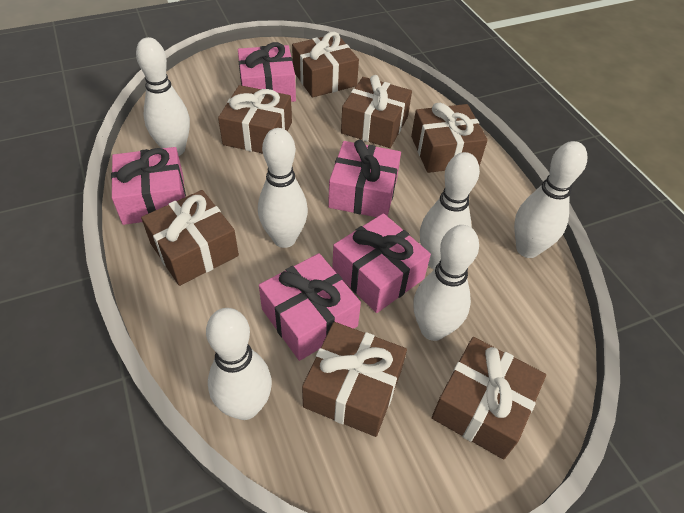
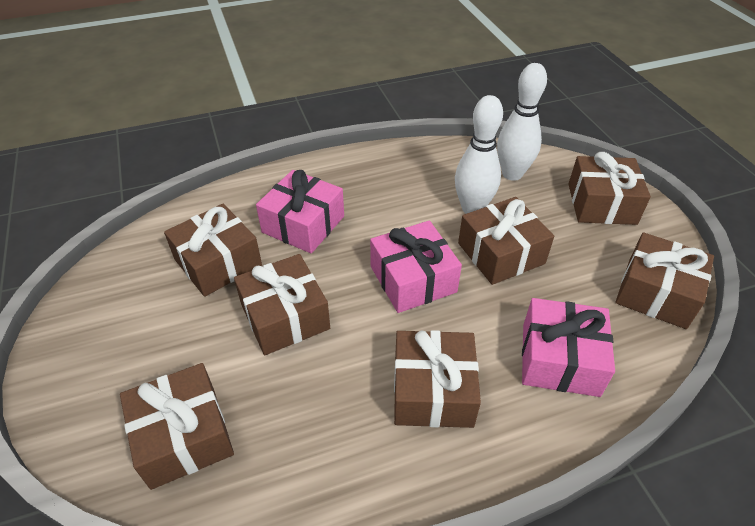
pink gift: 5 -> 3
white bowling pin: 6 -> 2

